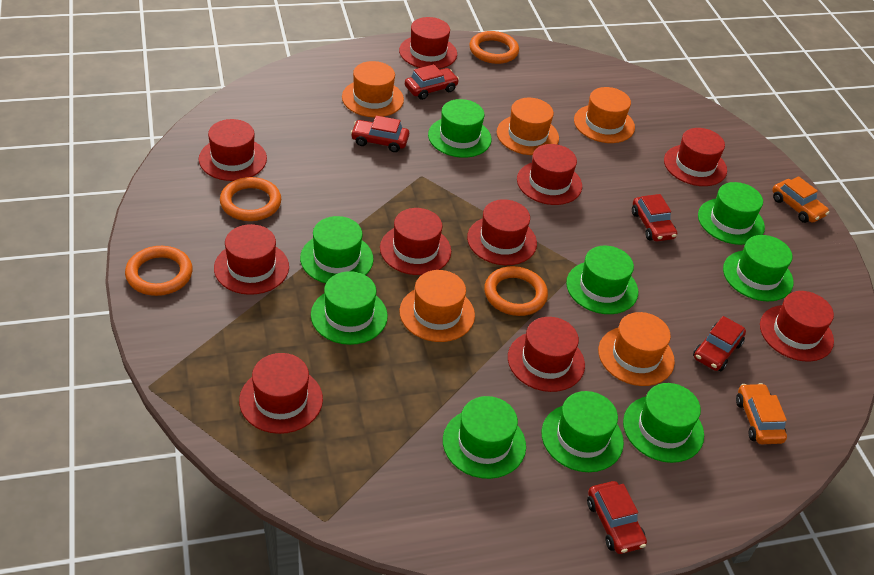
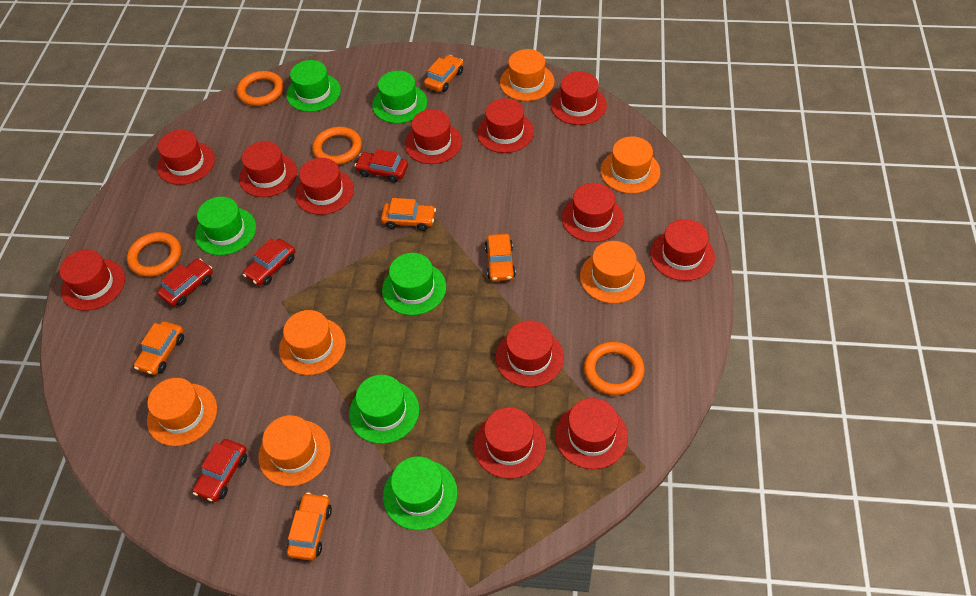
green hat: 9 -> 6
orange car: 2 -> 5
orange hat: 5 -> 6
red car: 5 -> 4
red hat: 10 -> 12

